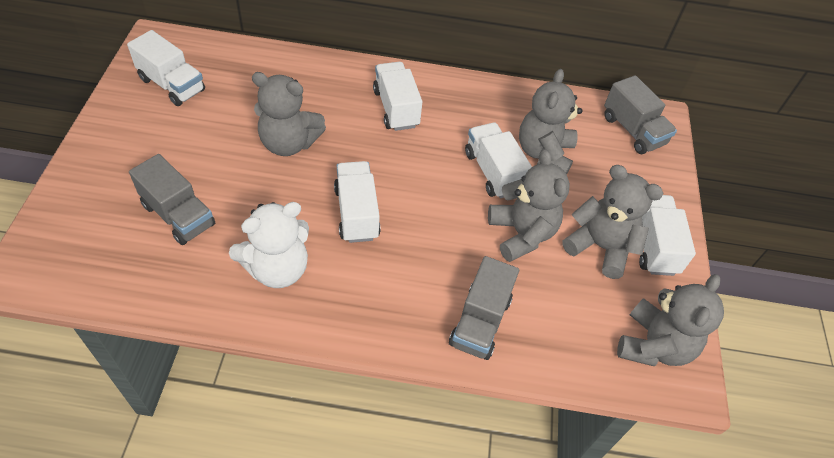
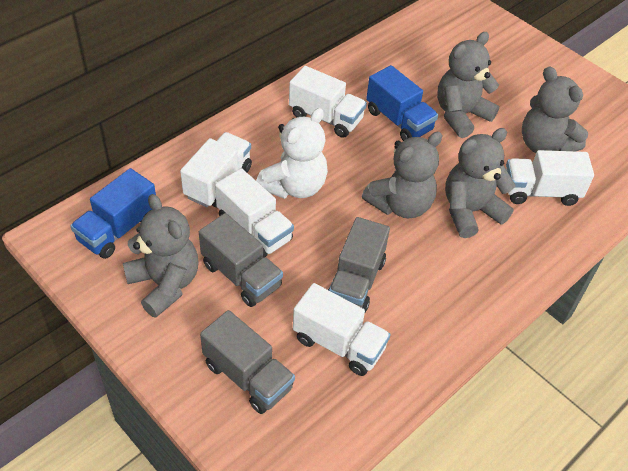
blue truck: 0 -> 2

